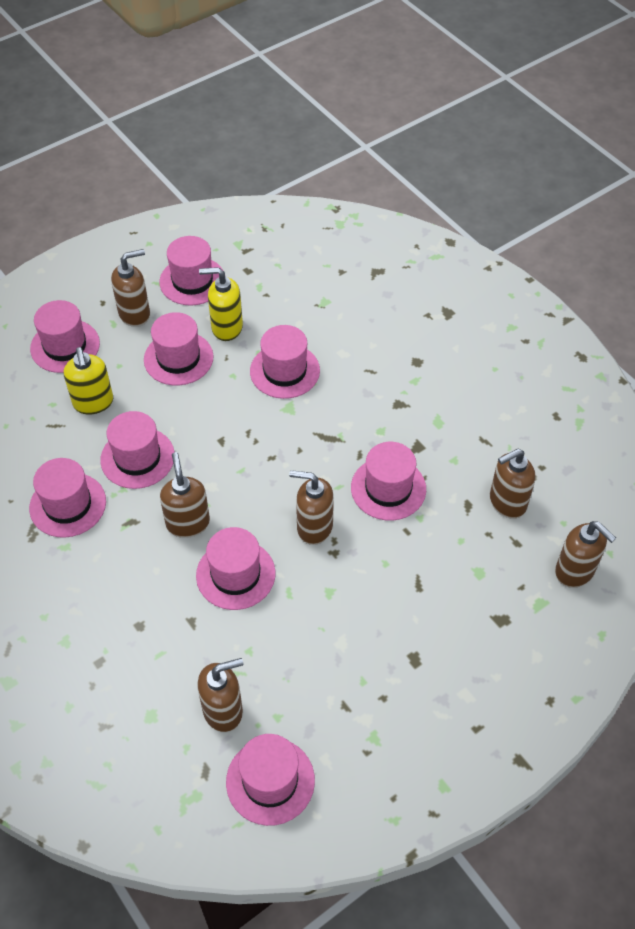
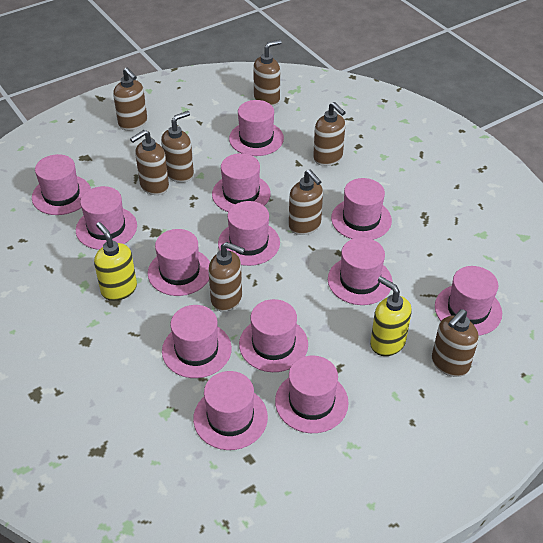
brown soap dispenser: 6 -> 8
pink hat: 9 -> 13

